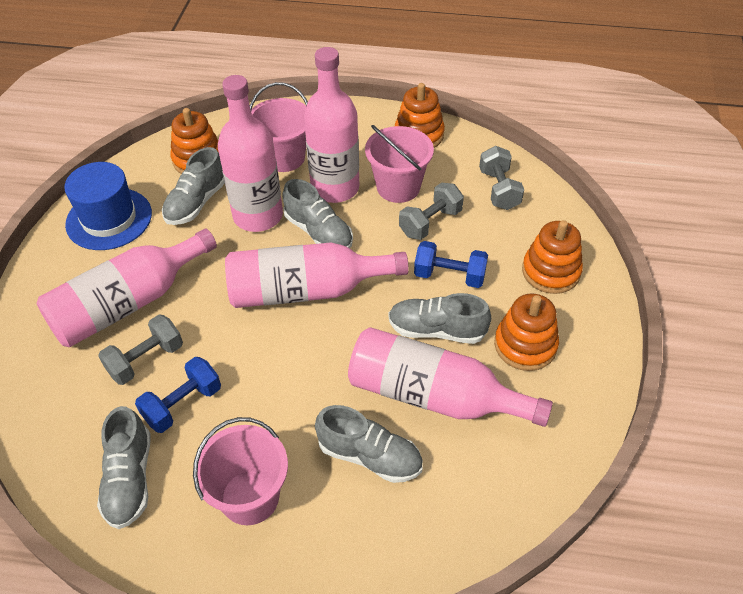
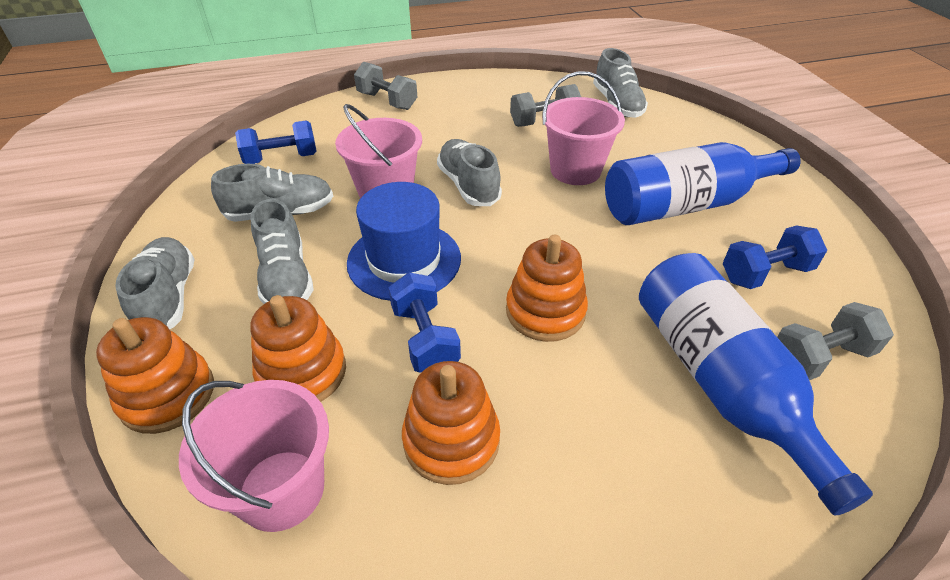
blue bottle: 0 -> 2
blue dumbbell: 2 -> 3
pink bottle: 5 -> 0

